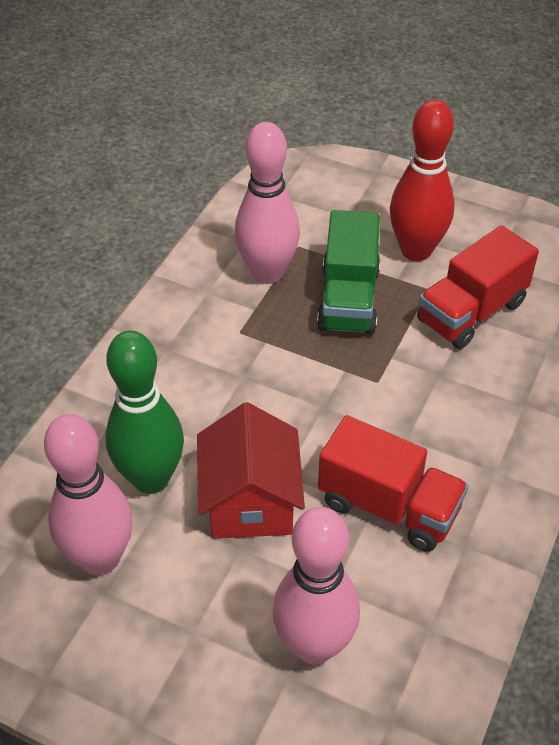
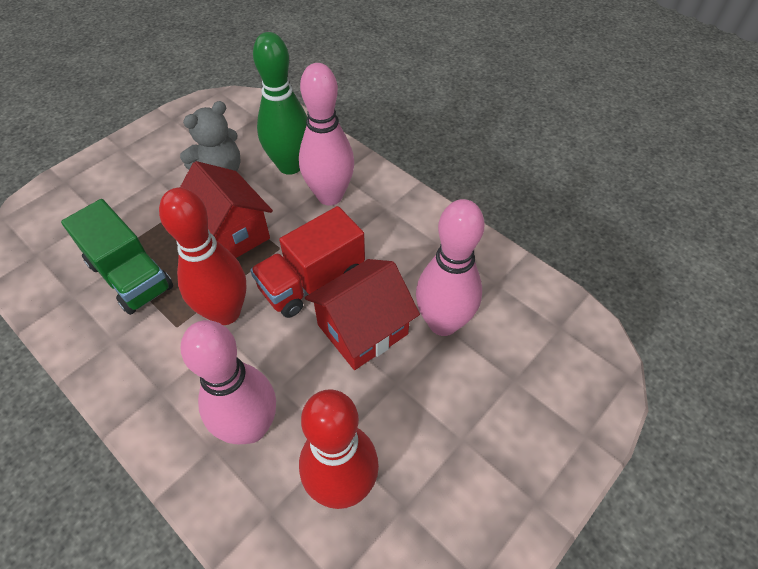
grey teddy bear: 0 -> 1
red bowling pin: 1 -> 2
red house: 1 -> 2
red truck: 2 -> 1

